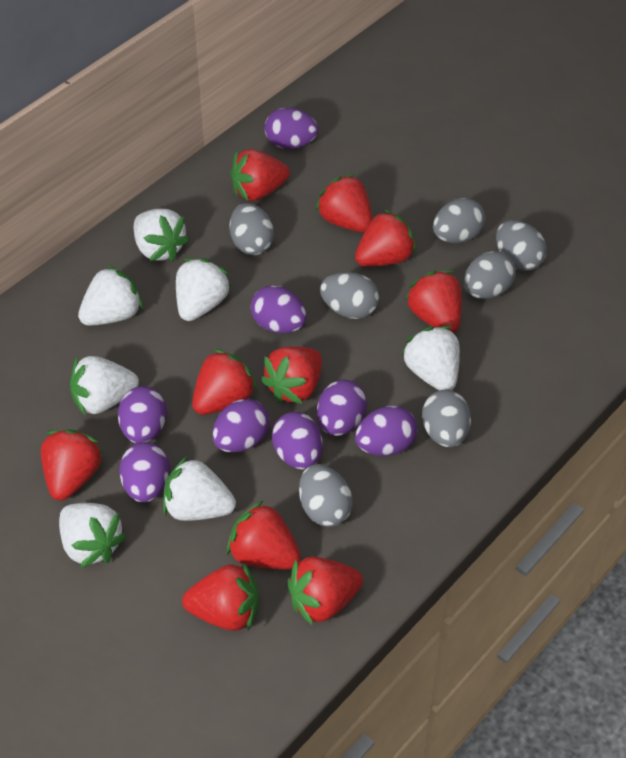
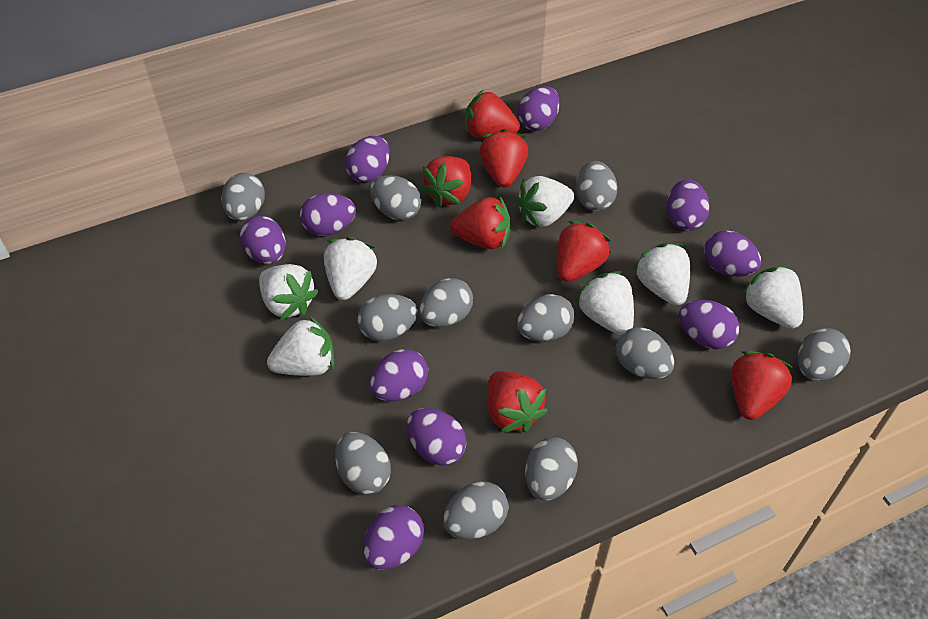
grey egg: 7 -> 11
purple egg: 8 -> 10
red strawberry: 10 -> 7

